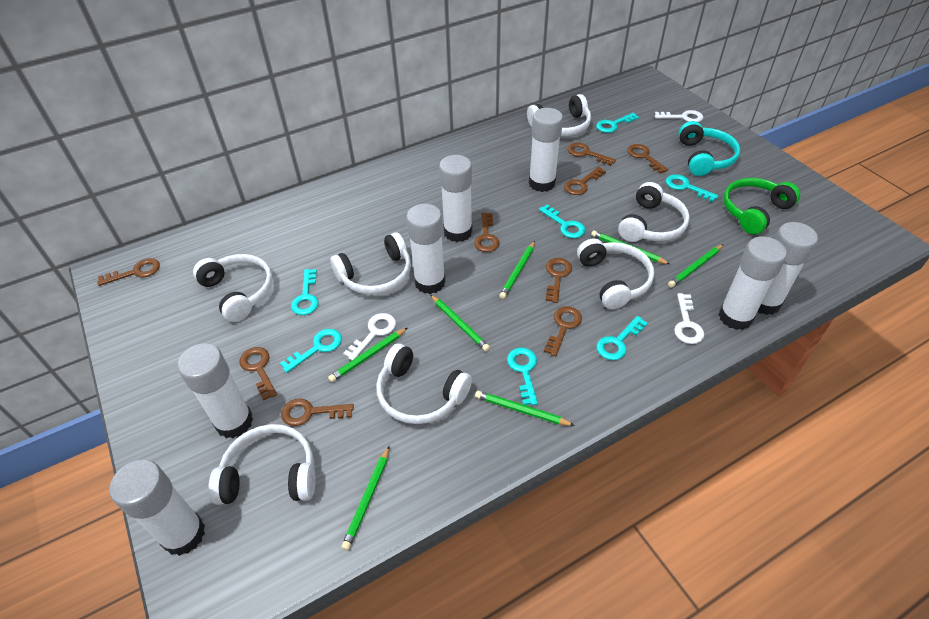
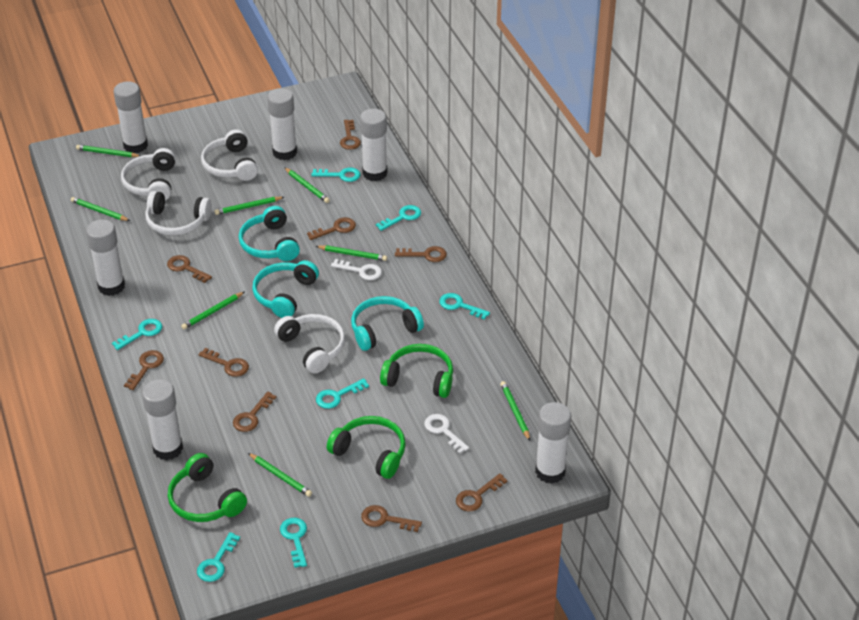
green headphones: 1 -> 3
green pencil: 7 -> 8
turquoise headphones: 1 -> 3
white glue stick: 7 -> 6
white headphones: 7 -> 4
white key: 3 -> 2

